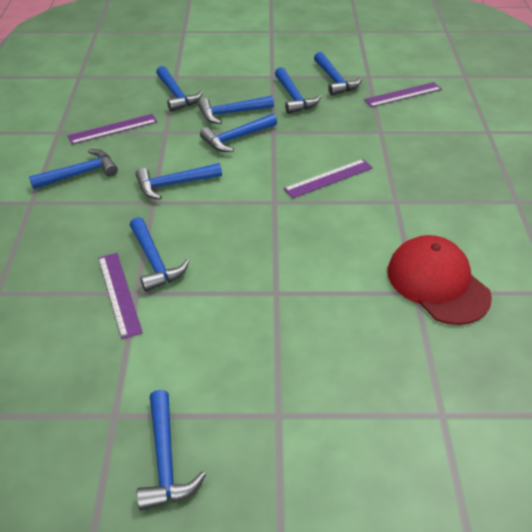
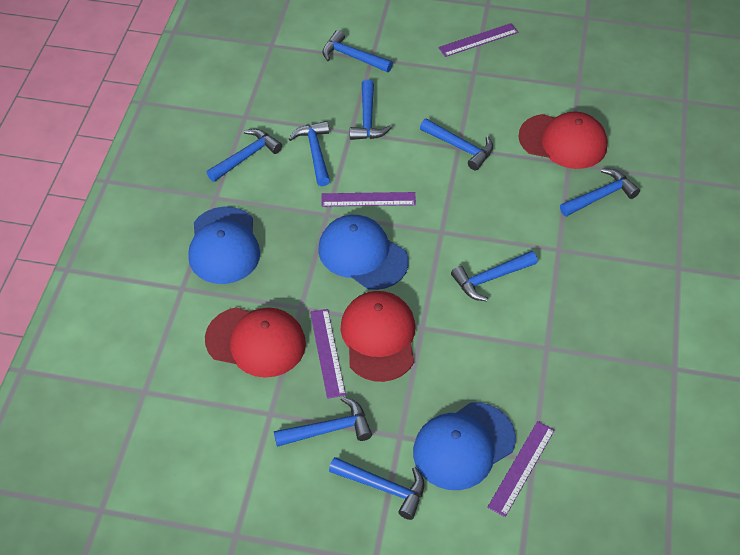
blue cap: 0 -> 3
red cap: 1 -> 3

